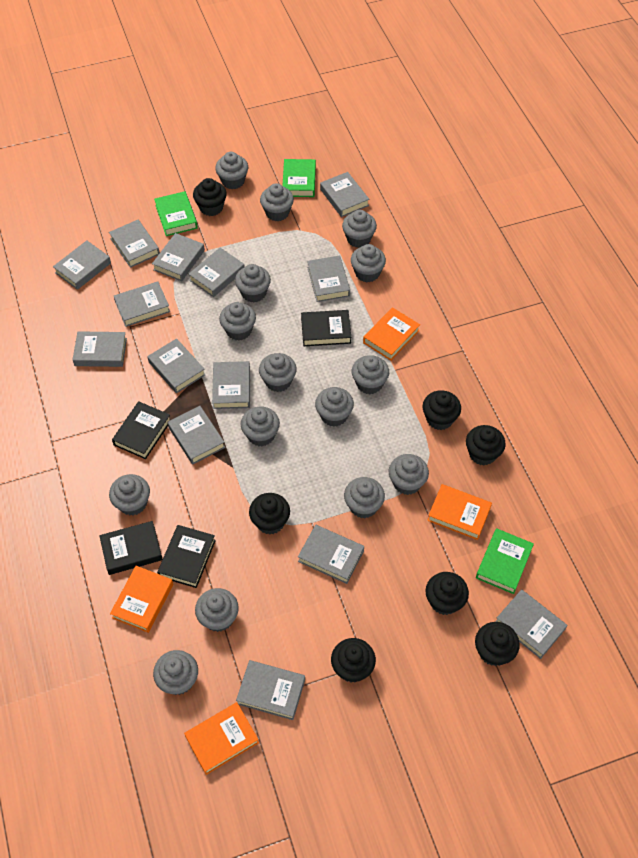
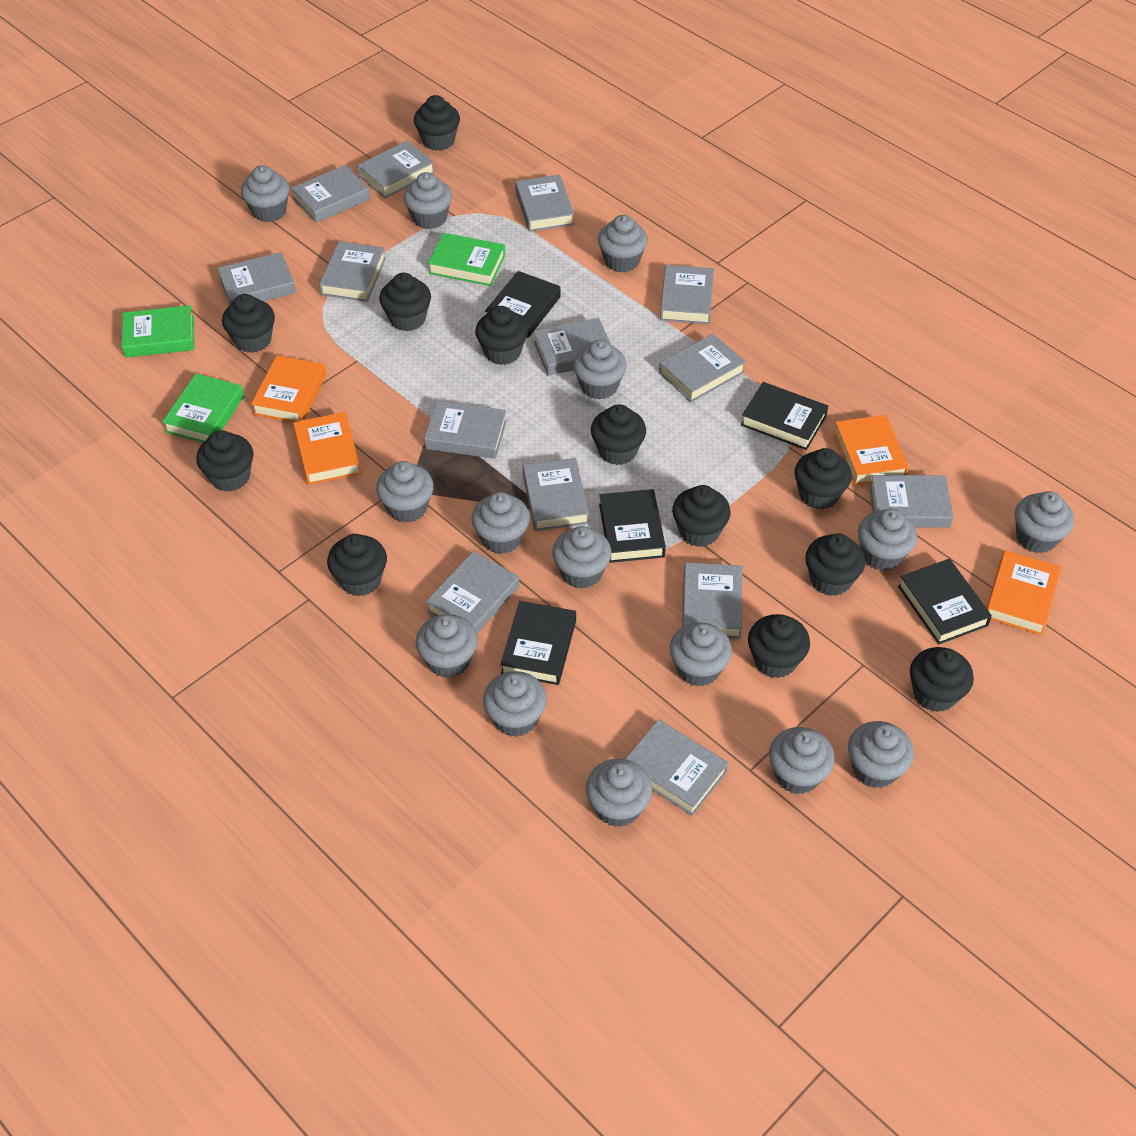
black book: 4 -> 5
black cupcake: 7 -> 12

